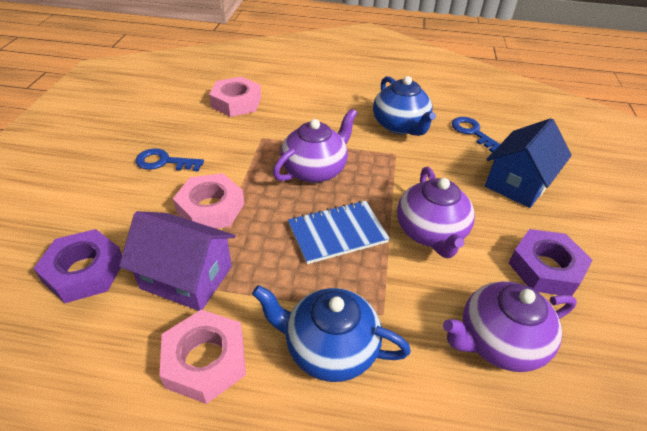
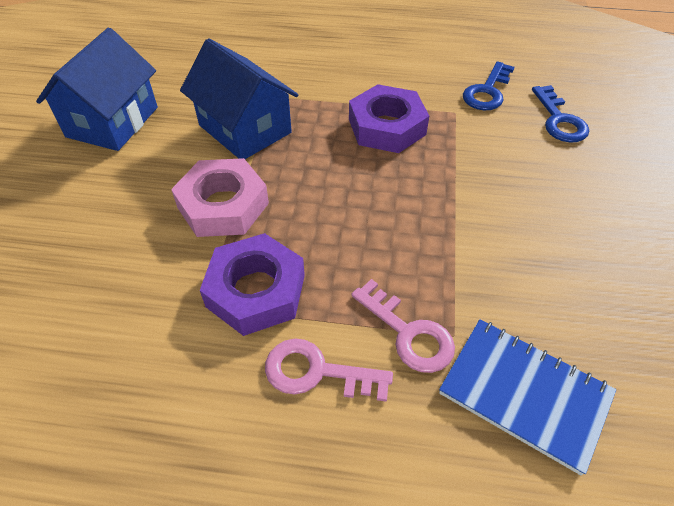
blue house: 1 -> 2
blue teapot: 2 -> 0
pink key: 0 -> 2
pink nut: 3 -> 1
purple house: 1 -> 0
purple teapot: 3 -> 0

